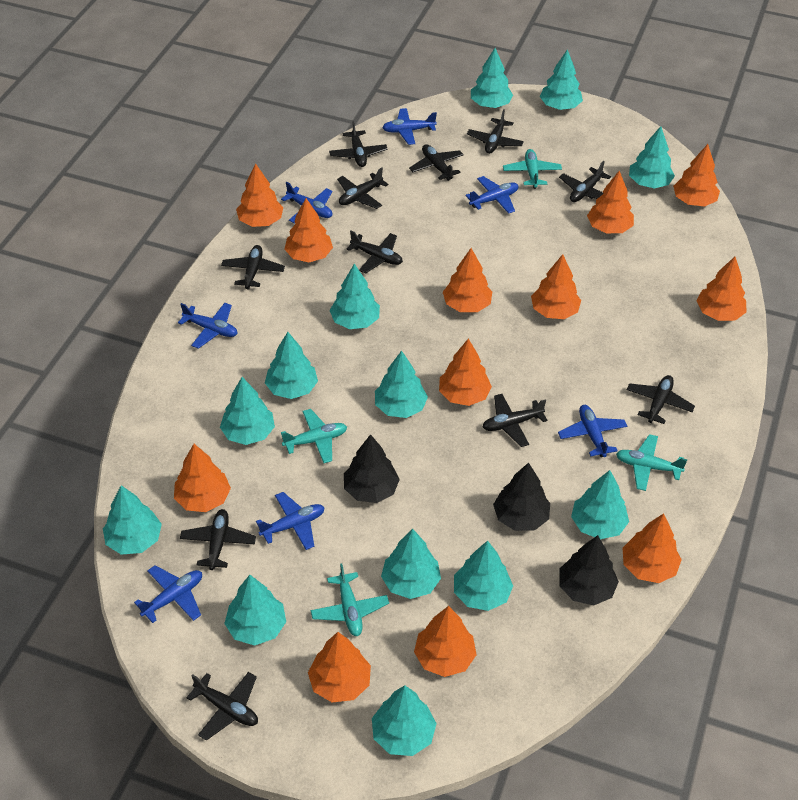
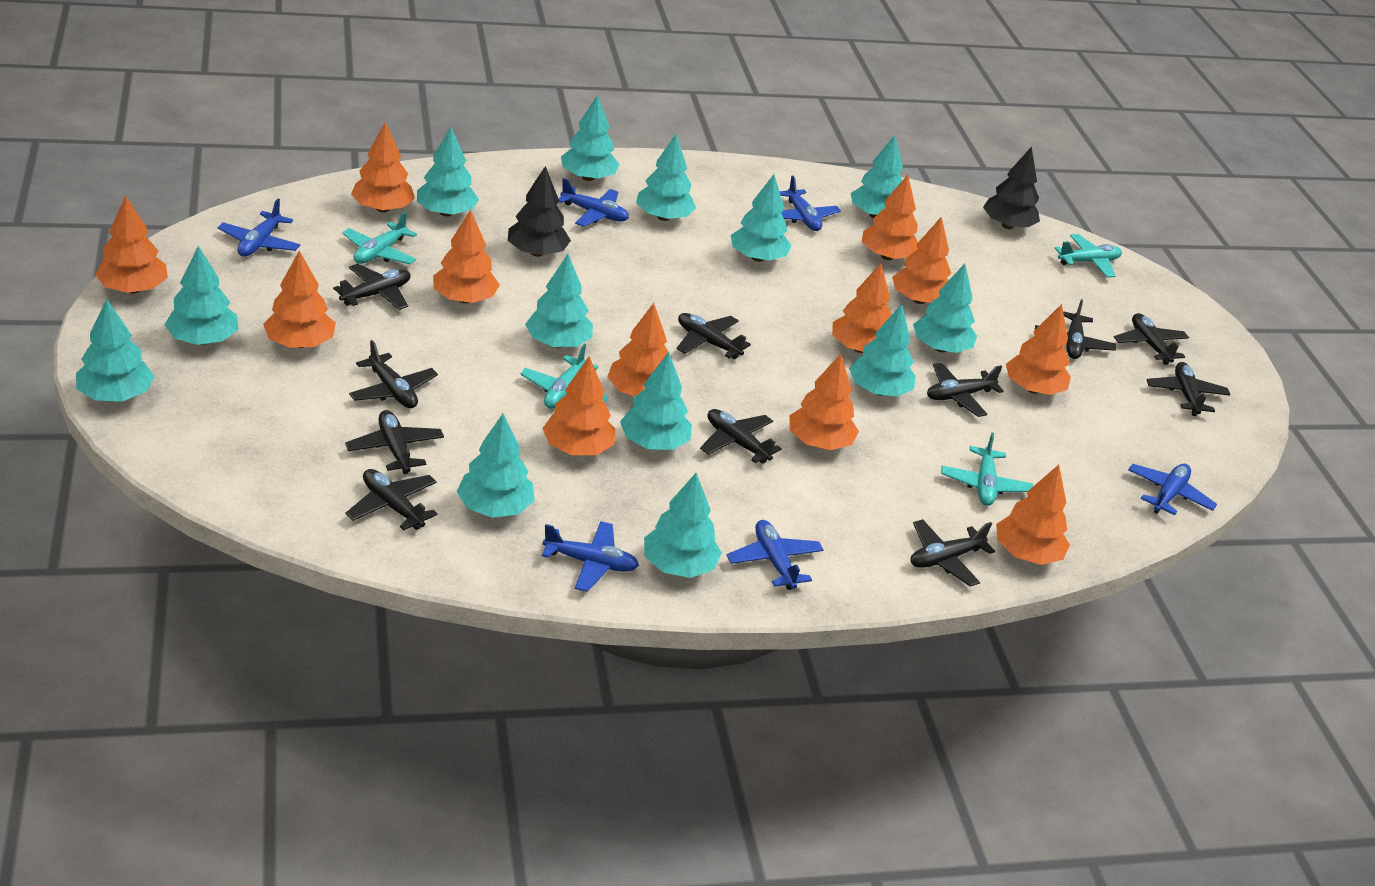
black tree: 3 -> 2
blue plane: 7 -> 6

